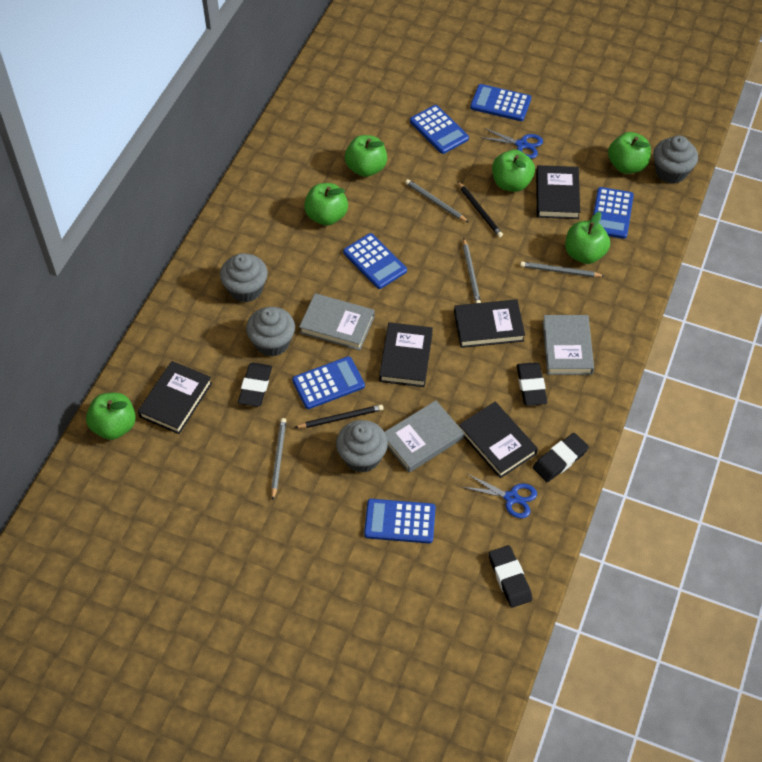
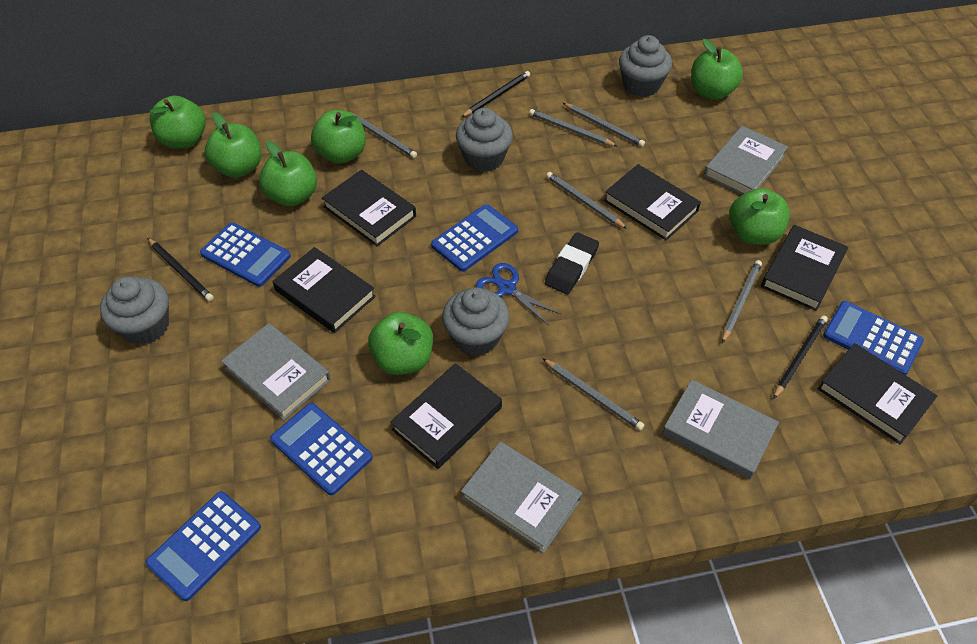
black book: 5 -> 6
black eraser: 4 -> 1
black pencil: 2 -> 3
blue calculator: 6 -> 5
blue scissors: 2 -> 1
green apple: 6 -> 7
grey book: 3 -> 4
grey pencil: 4 -> 6

